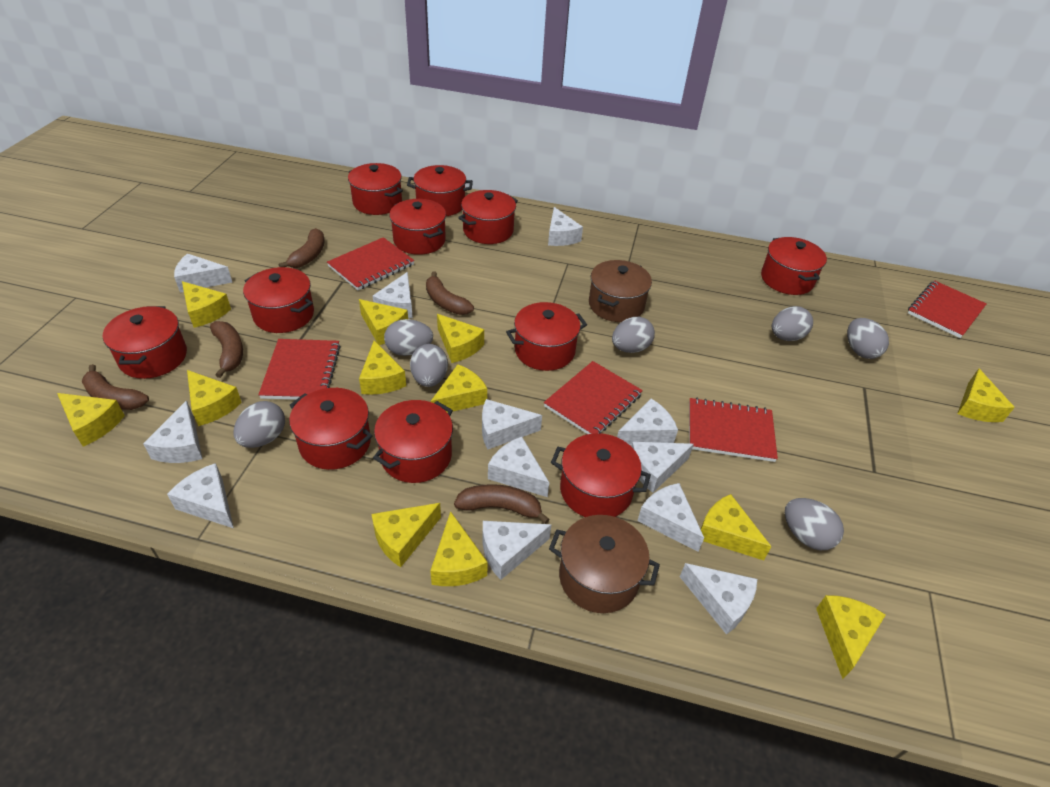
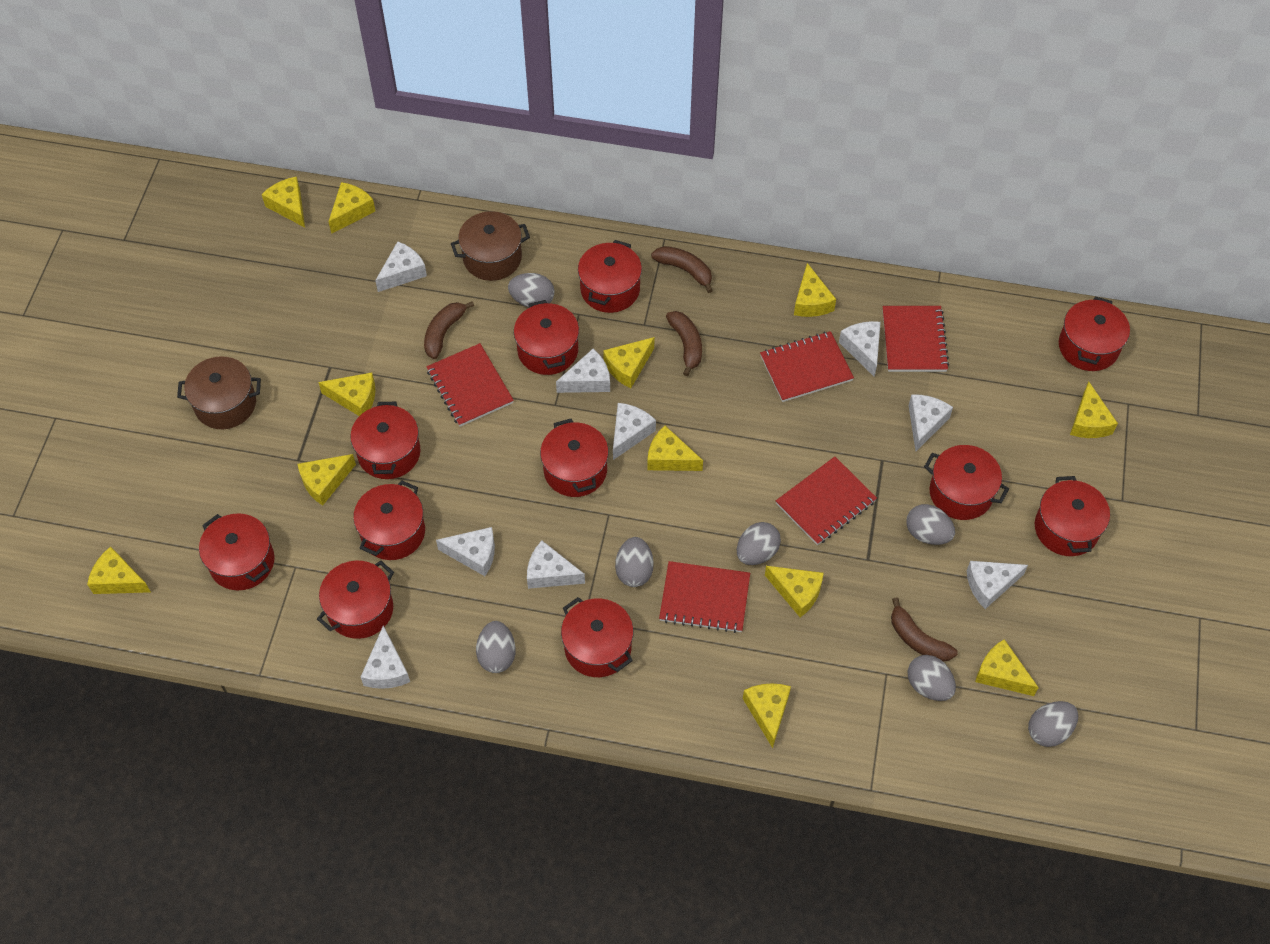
brown banana: 5 -> 4
white cheese: 12 -> 9

